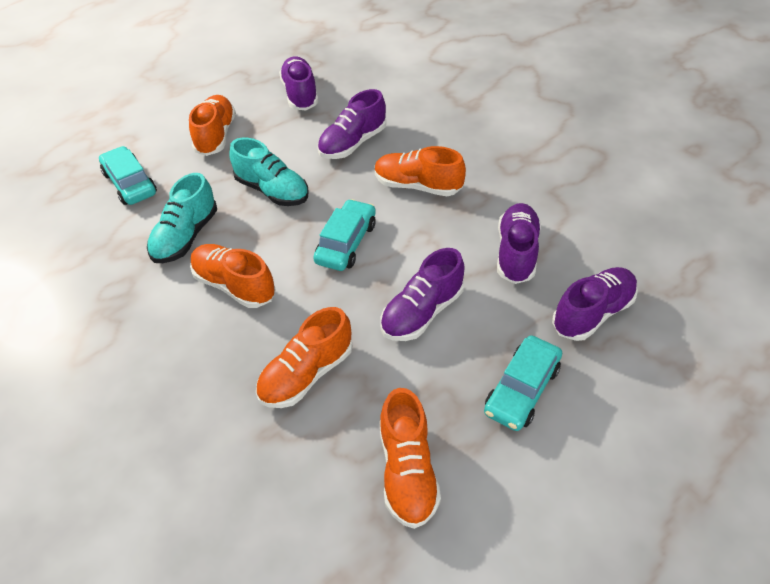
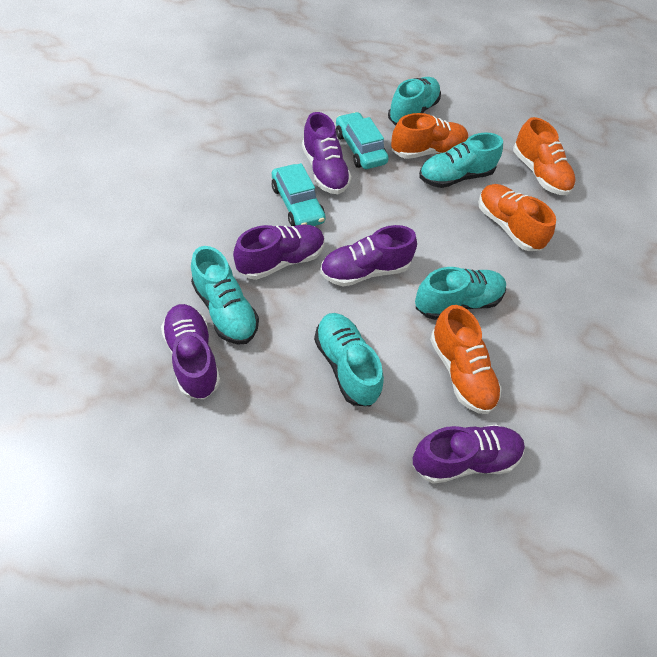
orange shoe: 5 -> 4
turquoise car: 3 -> 2
turquoise shoe: 2 -> 5

